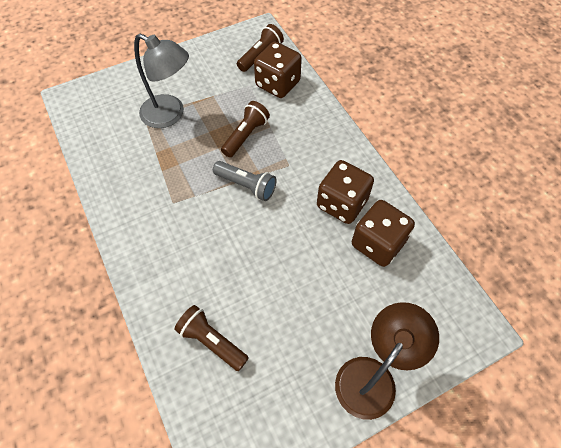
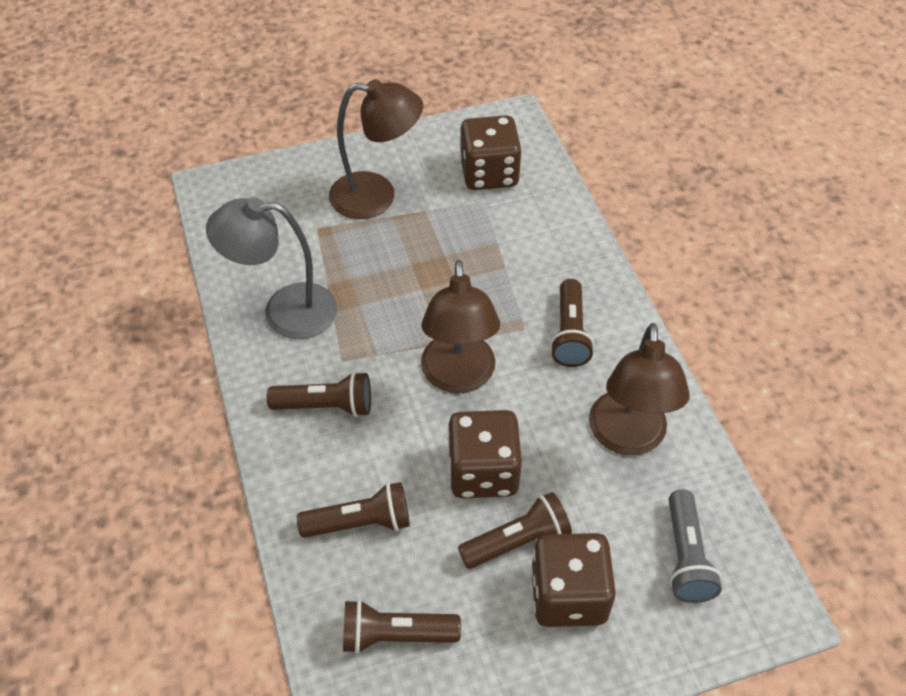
brown flashlight: 3 -> 5
brown lamp: 1 -> 3

